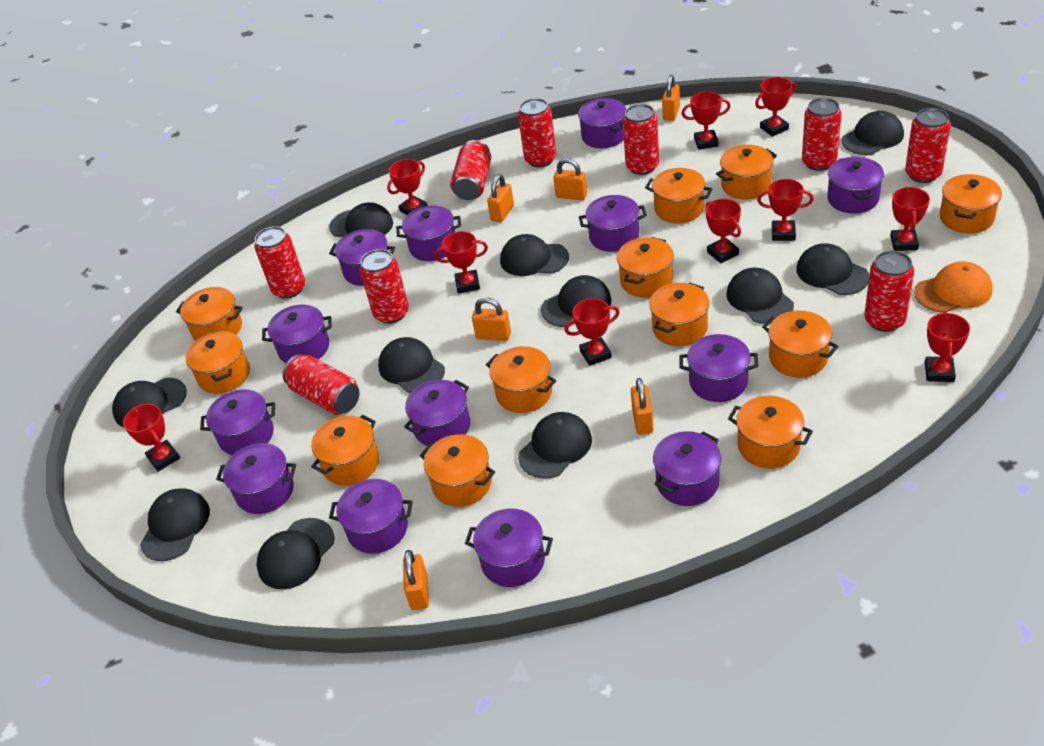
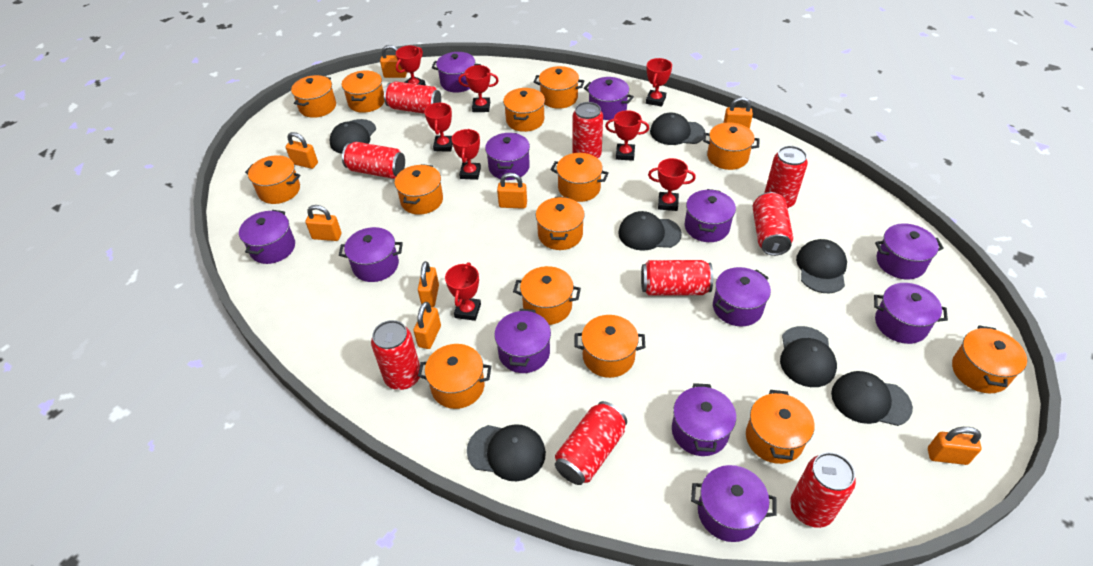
black cap: 11 -> 7
orange cap: 1 -> 0
orange padlock: 6 -> 8
orange pot: 12 -> 14
purple pot: 13 -> 12
red trophy: 10 -> 8

